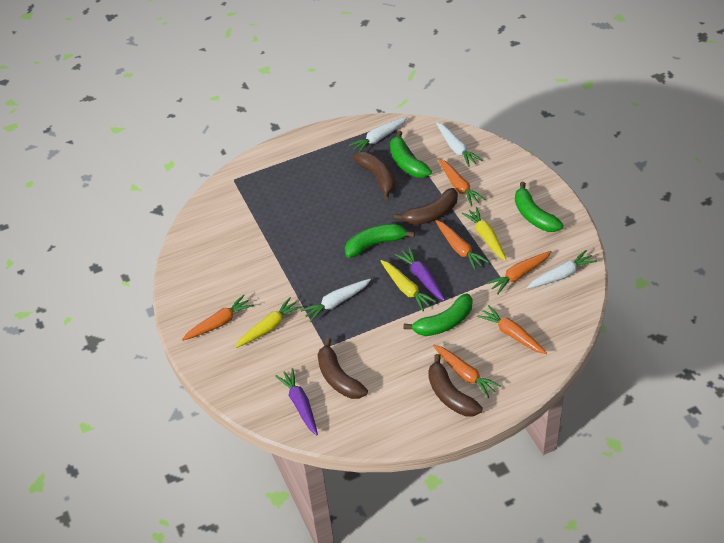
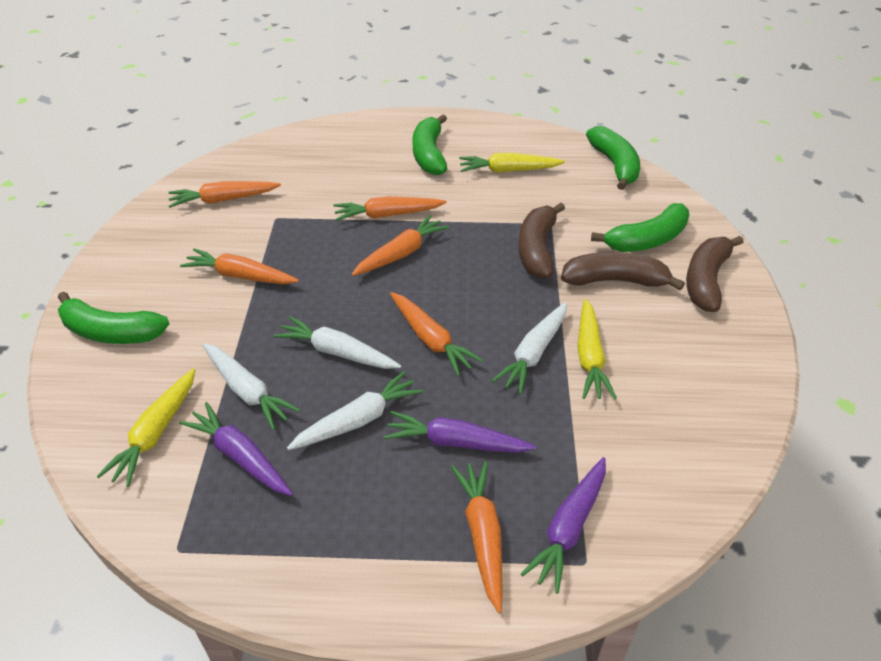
brown banana: 4 -> 3
purple carrot: 2 -> 3

